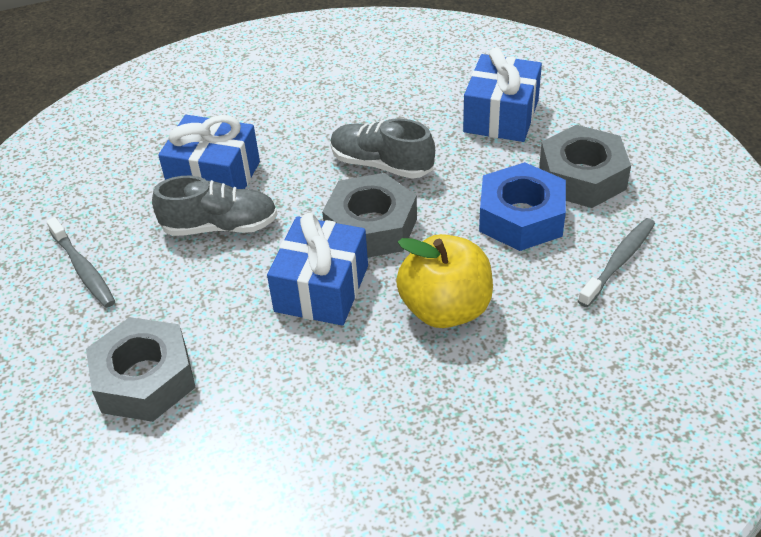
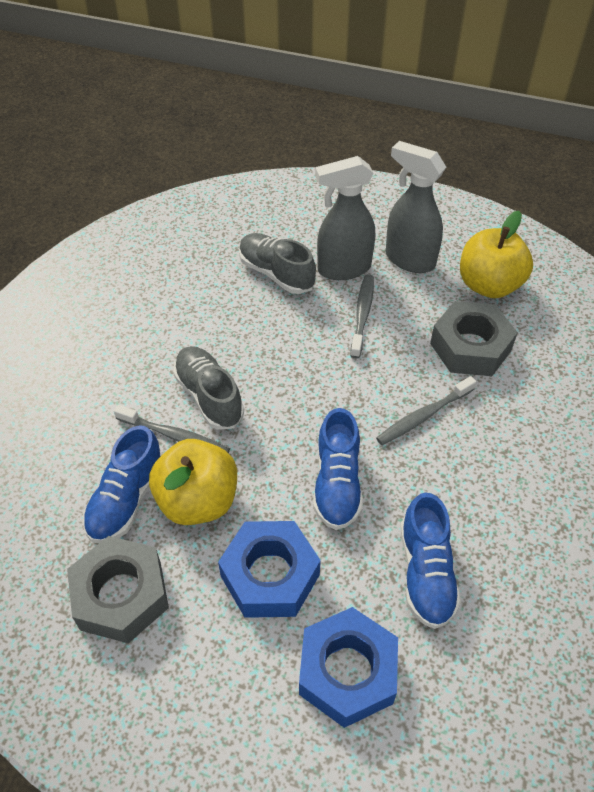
blue gift: 3 -> 0
blue nut: 1 -> 2
blue shoe: 0 -> 3
grey nut: 3 -> 2
grey spray bottle: 0 -> 2
grey toothbrush: 2 -> 3
yellow apple: 1 -> 2

